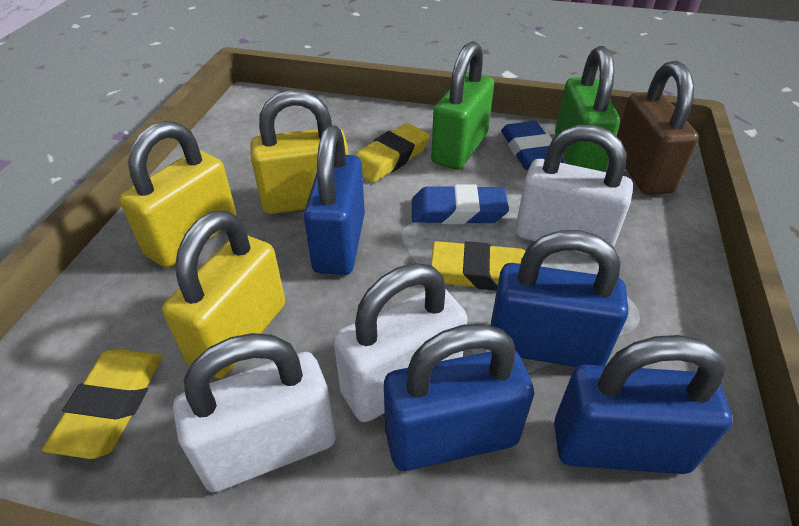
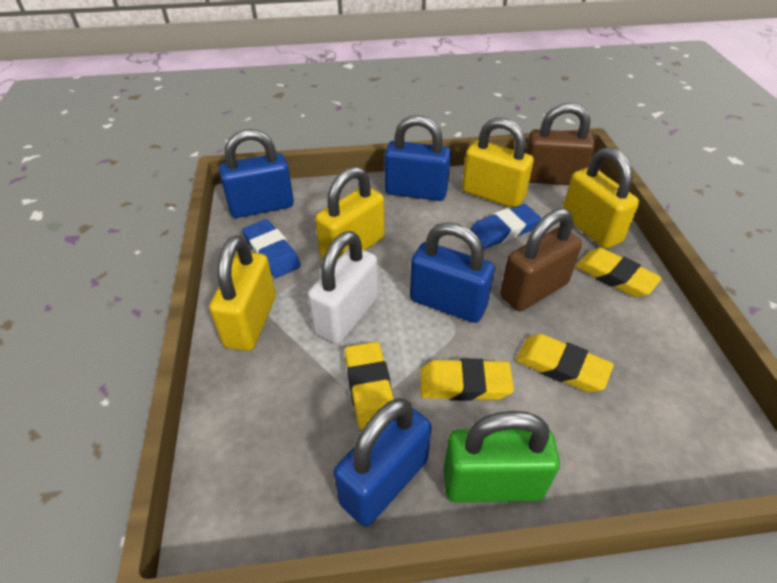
brown padlock: 1 -> 2
green padlock: 2 -> 1
white padlock: 3 -> 1
yellow eraser: 3 -> 4
yellow padlock: 3 -> 4

